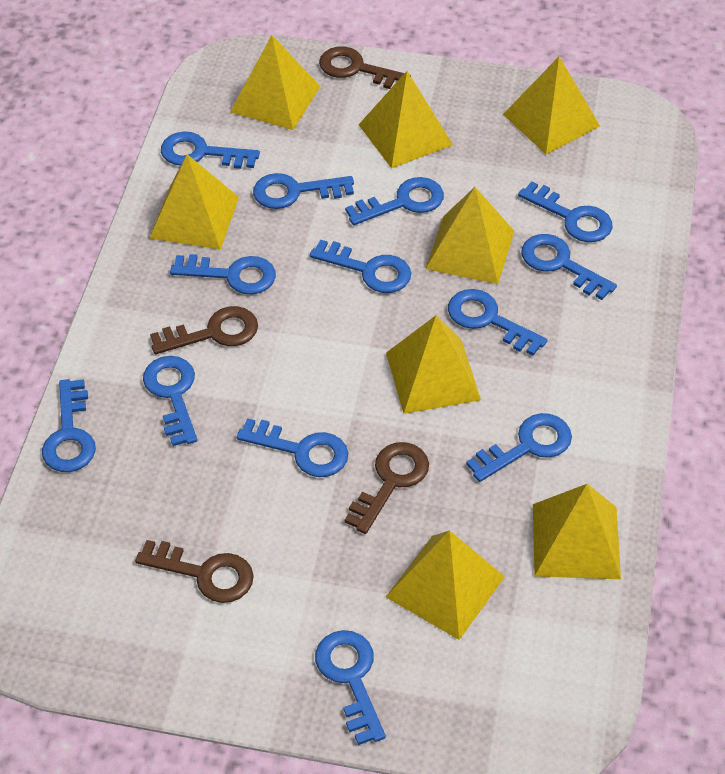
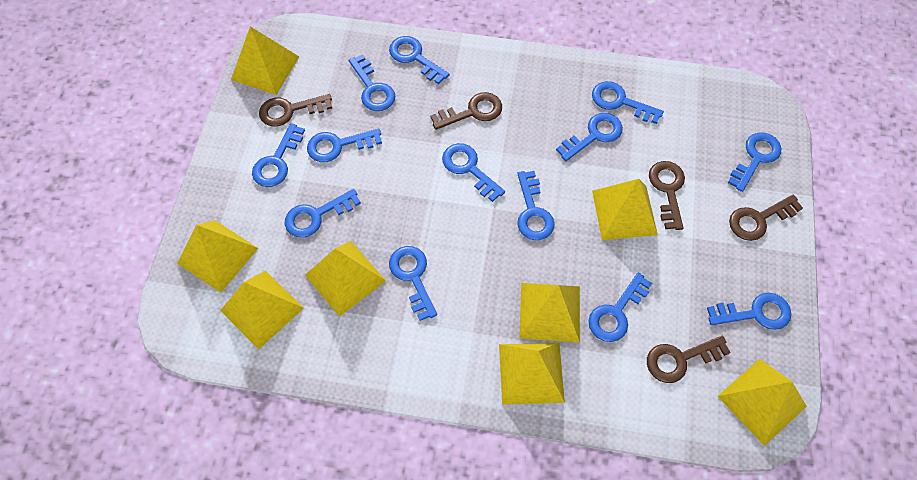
brown key: 4 -> 5

